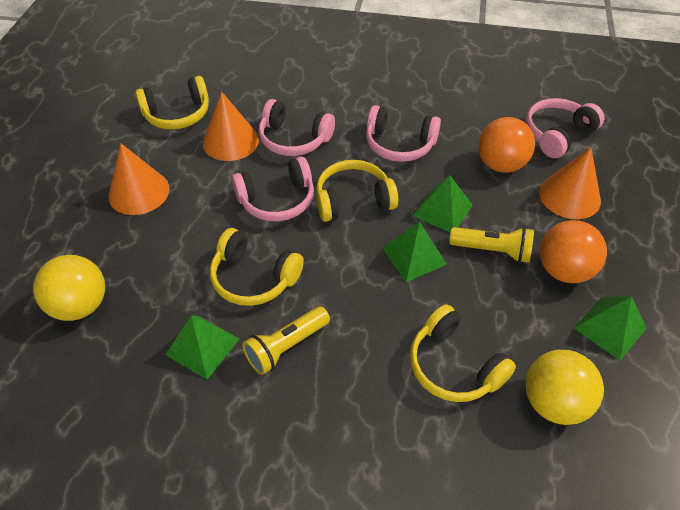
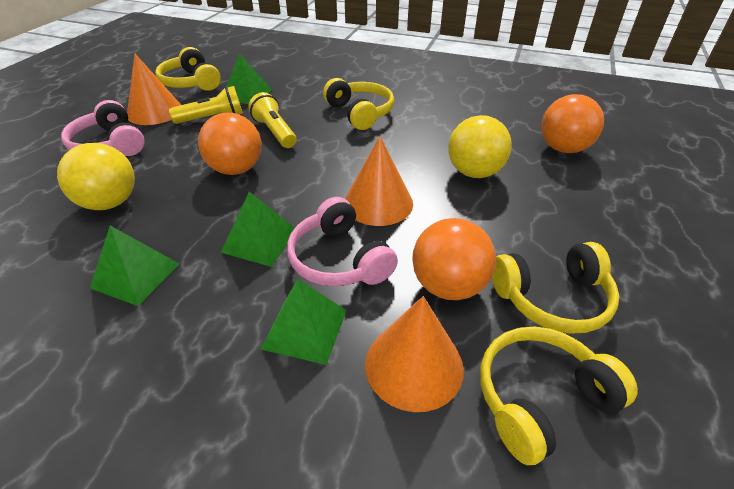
orange ball: 2 -> 3
pink headphones: 4 -> 2

